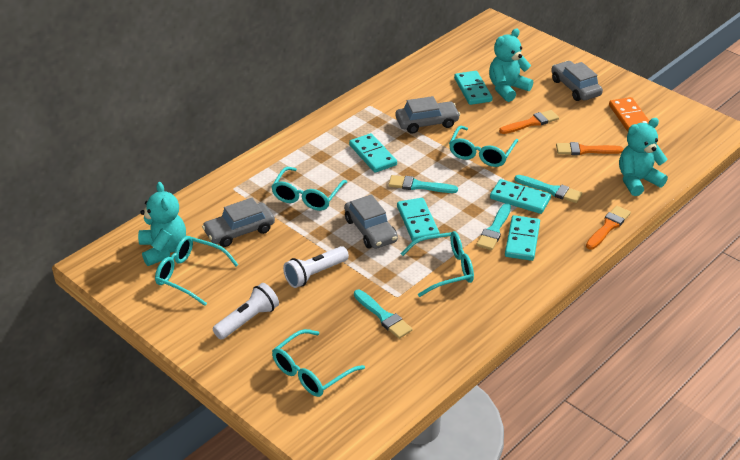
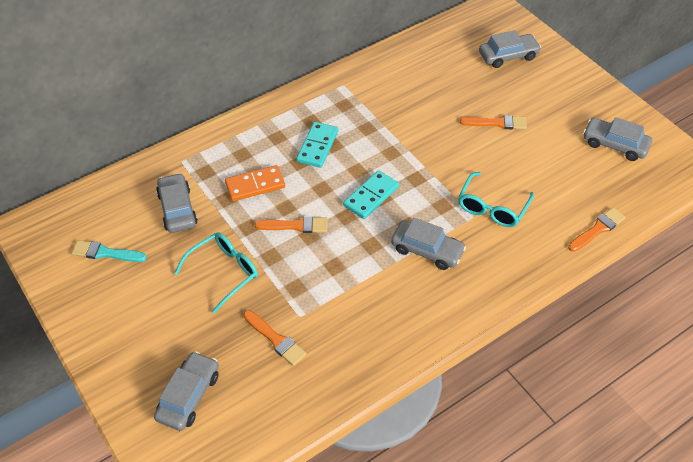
grey car: 4 -> 5
orange brush: 3 -> 4
turquoise brush: 4 -> 1
turquoise domino: 5 -> 2
turquoise glasses: 5 -> 2
turquoise teddy bear: 3 -> 0
white flashlight: 2 -> 0

